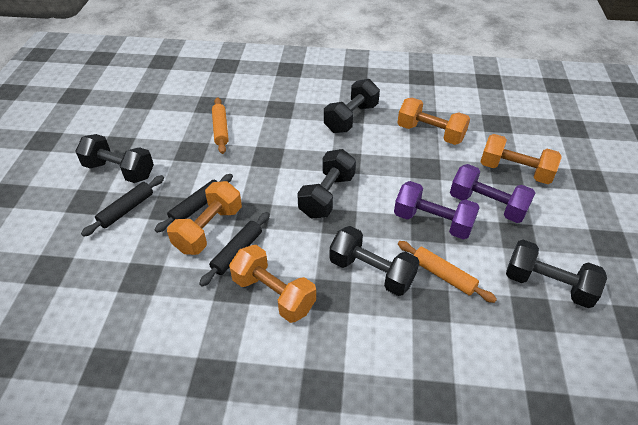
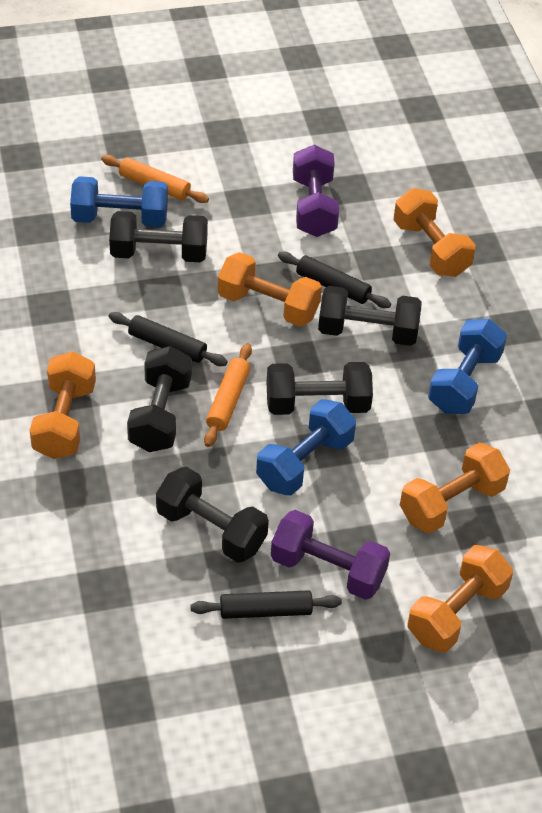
blue dumbbell: 0 -> 3
orange dumbbell: 4 -> 5

